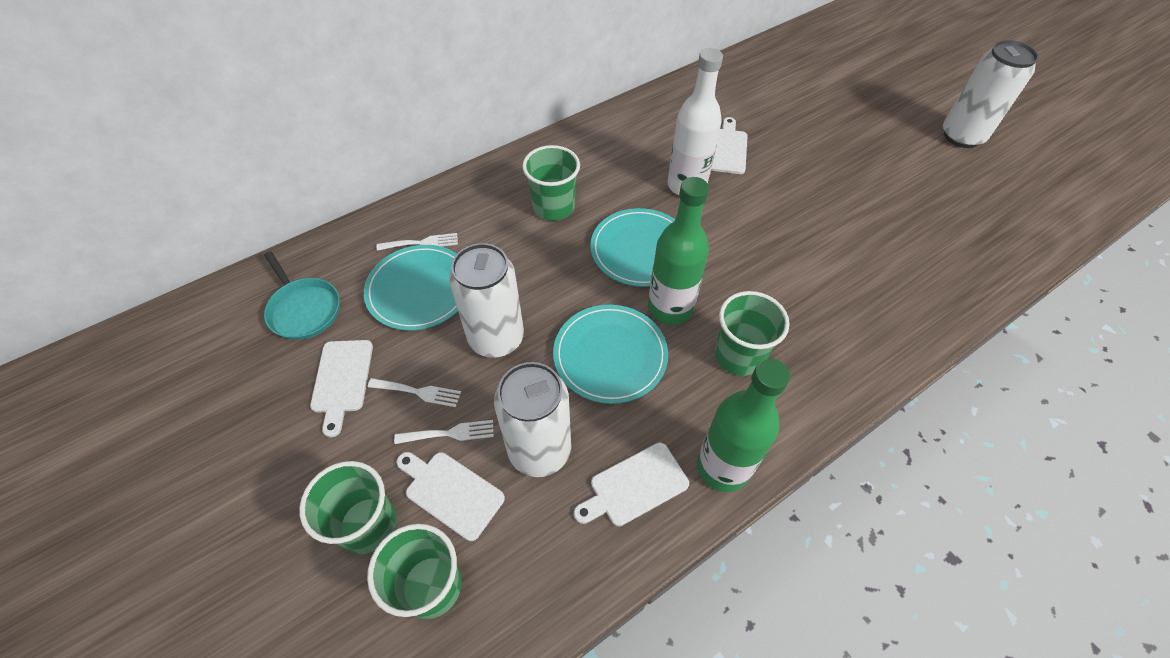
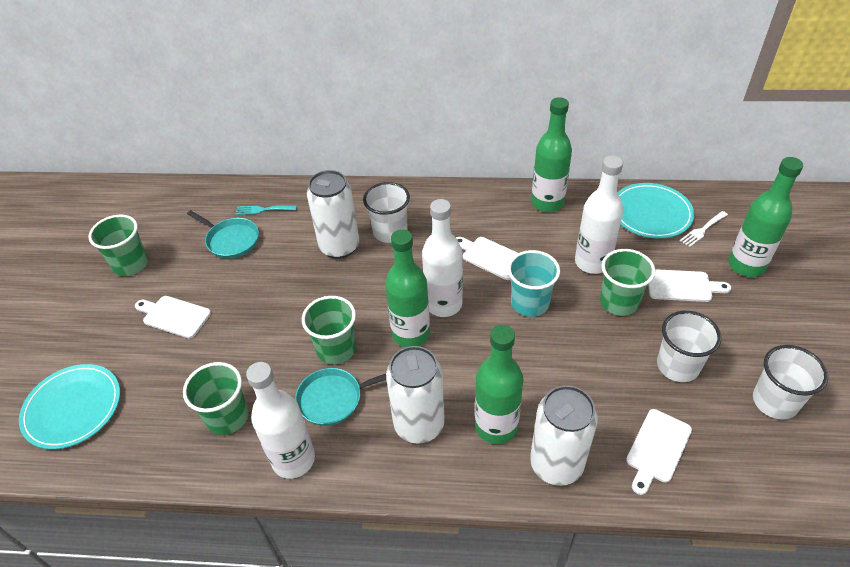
green bottle: 2 -> 4
turquoise cup: 0 -> 1
turquoise fork: 0 -> 1
turquoise pan: 1 -> 2
turquoise plate: 3 -> 2
white bottle: 1 -> 3
white cup: 0 -> 3
white fork: 3 -> 1

